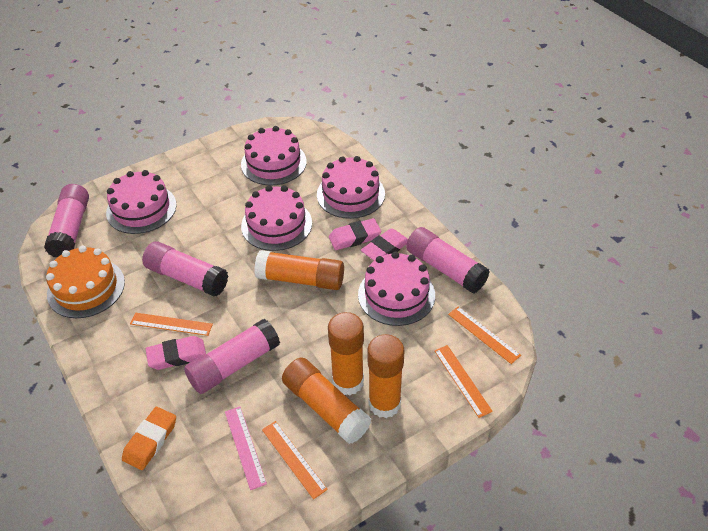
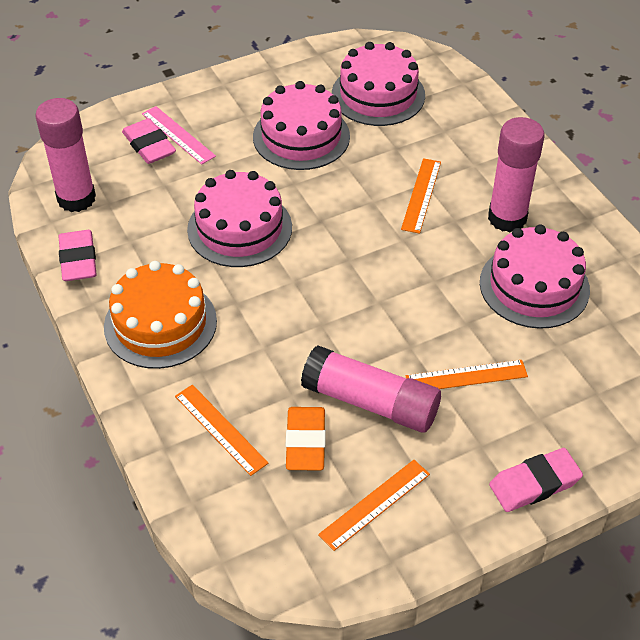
orange glue stick: 4 -> 0
pink cake: 5 -> 4
pink glue stick: 4 -> 3

